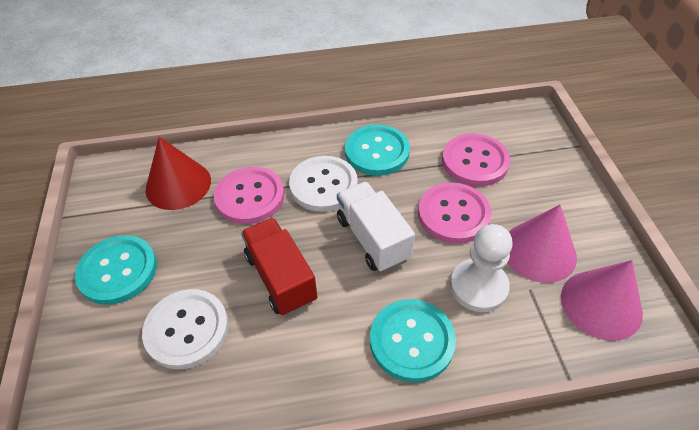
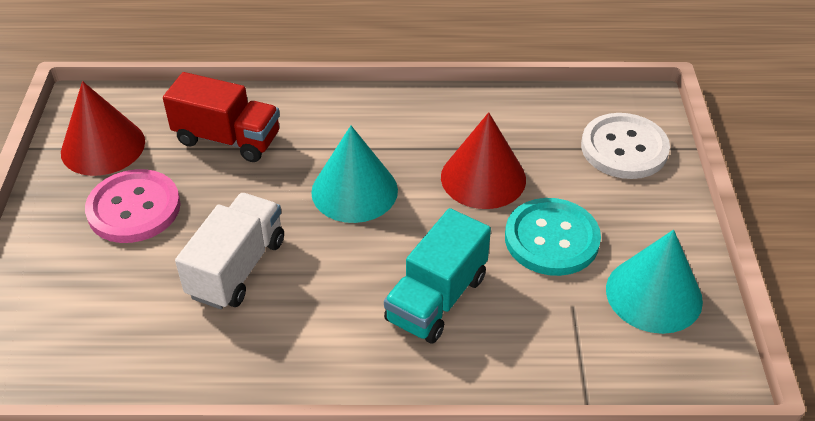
pink button: 3 -> 1
pink cone: 2 -> 0
red cone: 1 -> 2
turquoise button: 3 -> 1
turquoise cone: 0 -> 2
turquoise truck: 0 -> 1
white button: 2 -> 1
white pawn: 1 -> 0

